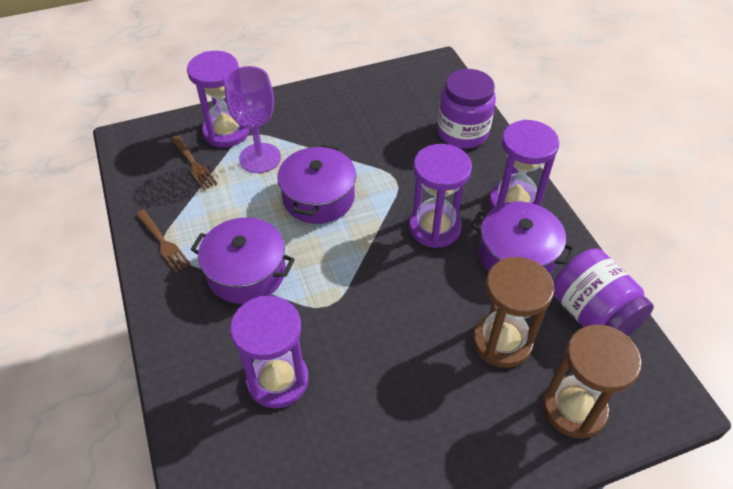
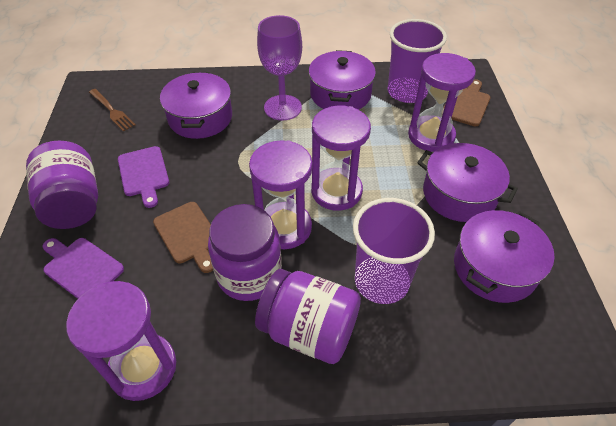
brown cutting board: 0 -> 2
brown fork: 2 -> 1
brown hourglass: 2 -> 0
purple cup: 0 -> 2
purple cutting board: 0 -> 2
purple jar: 2 -> 3
purple pot: 3 -> 4

